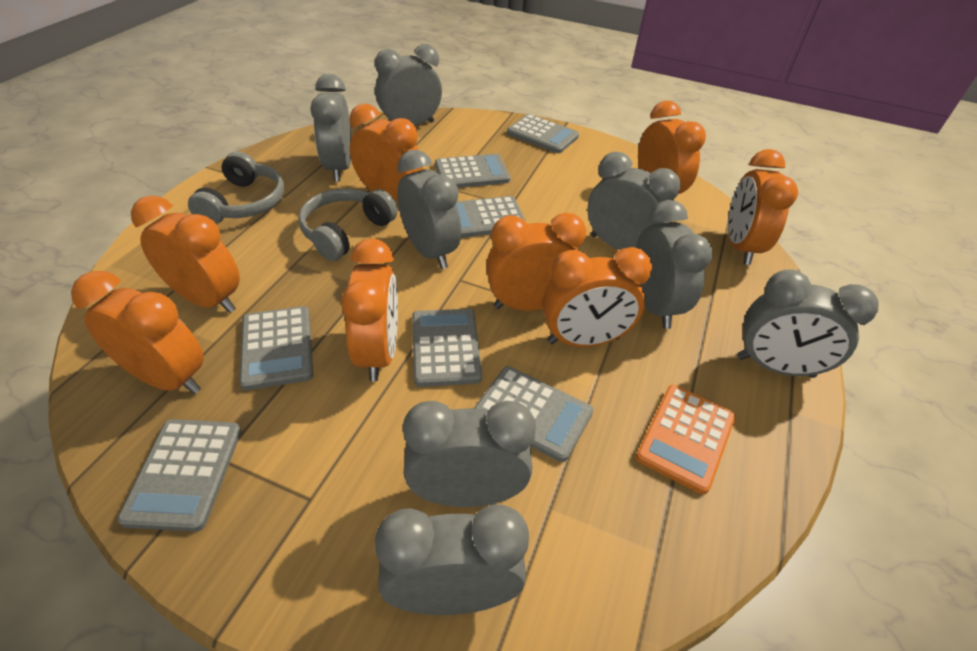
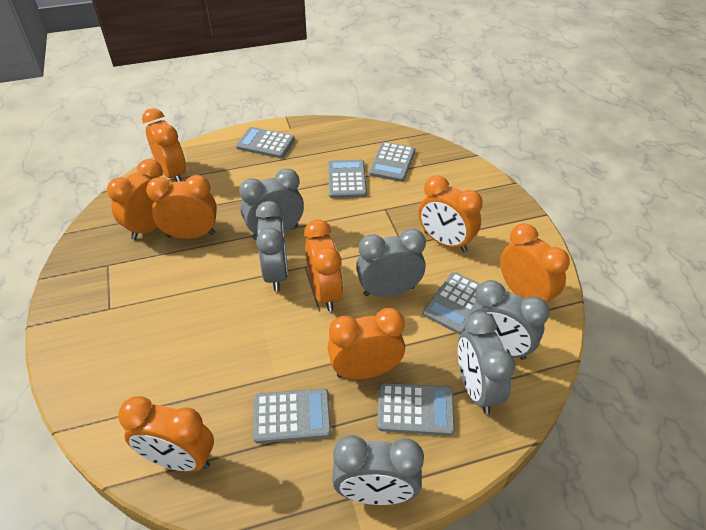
grey calculator: 7 -> 6
grey clock: 8 -> 6
grey headphones: 2 -> 0
orange calculator: 1 -> 0

